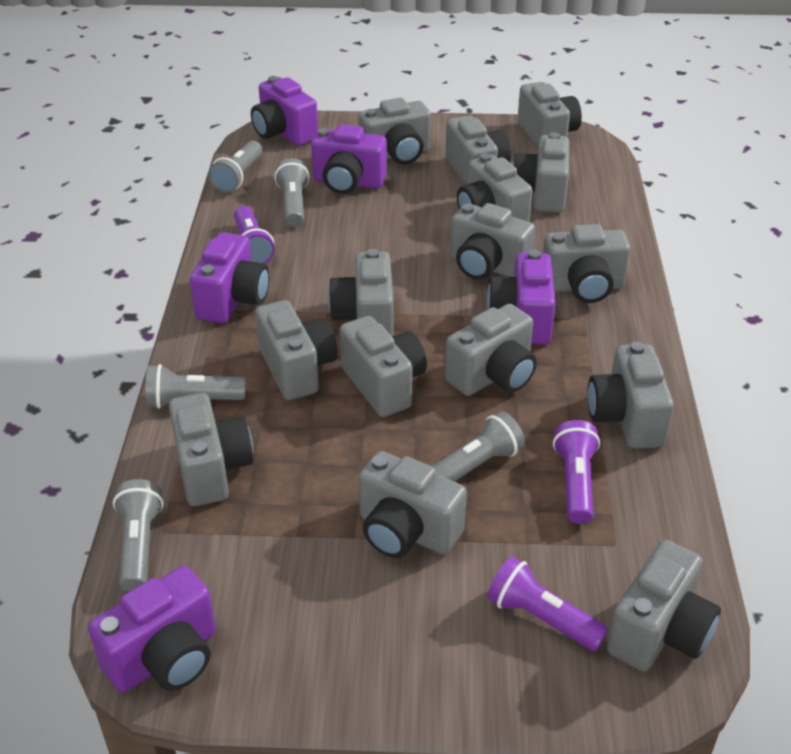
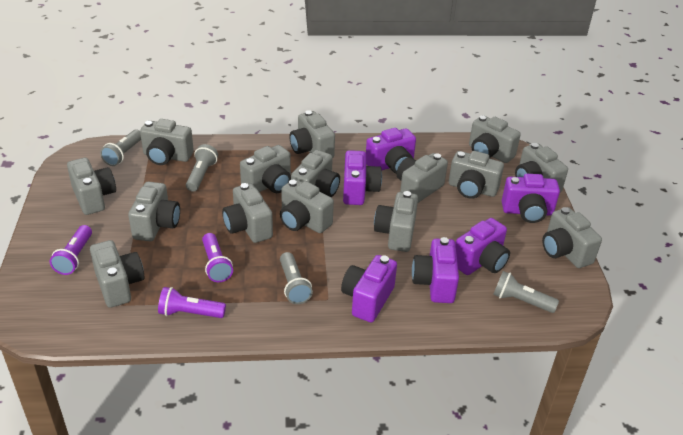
grey flashlight: 5 -> 4
purple camera: 5 -> 6

